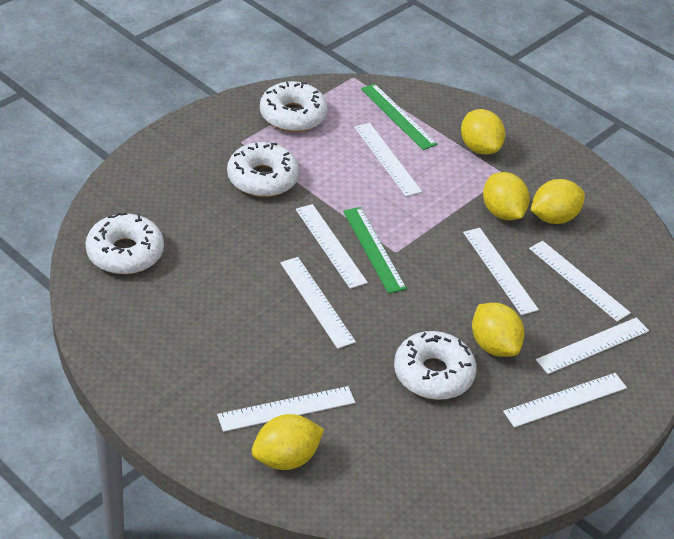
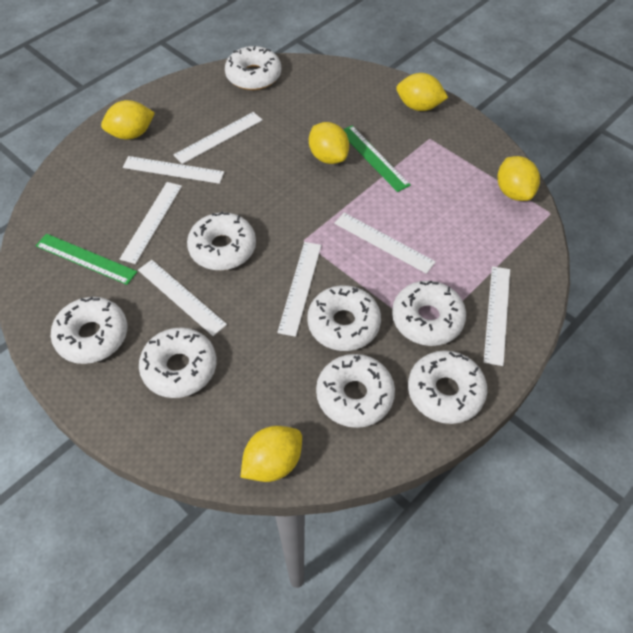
white donut: 4 -> 8
white ruler: 8 -> 7

